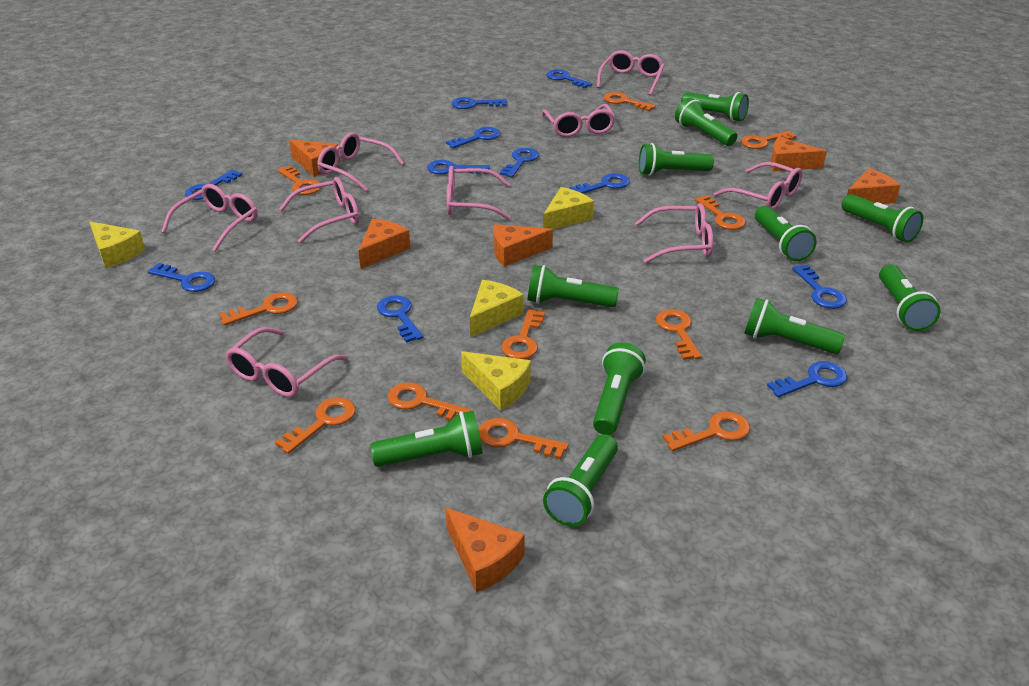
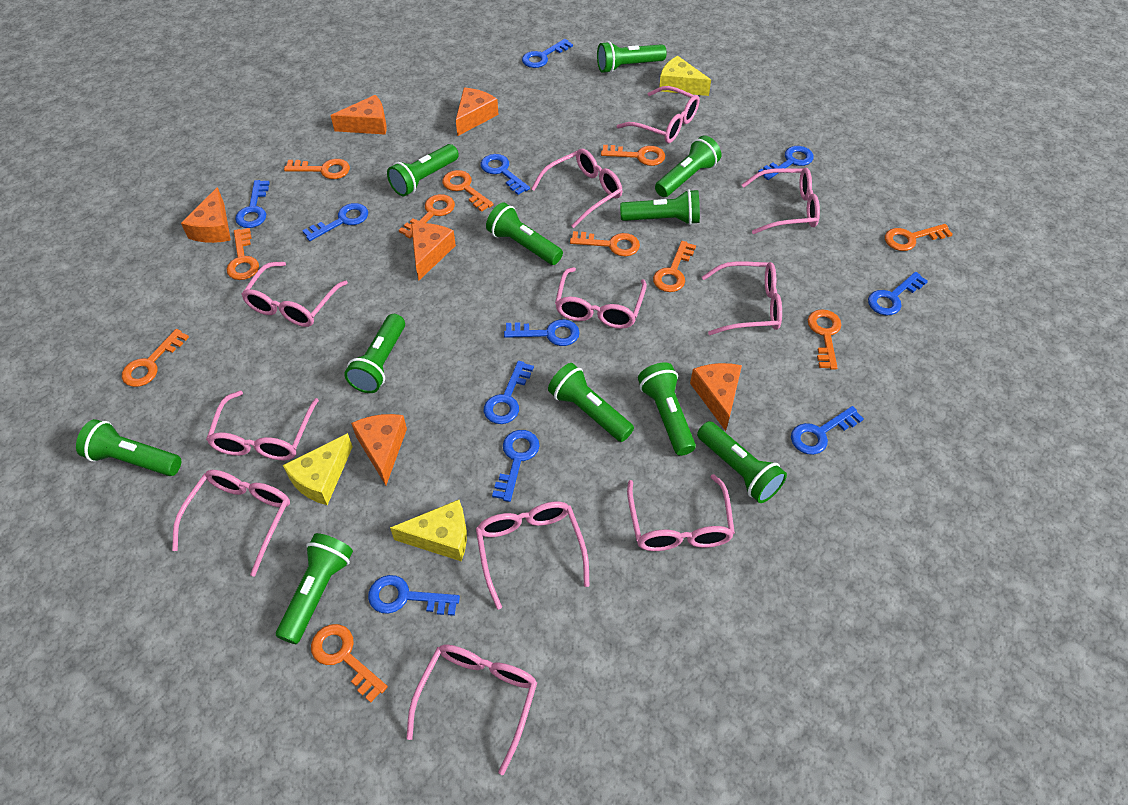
pink glasses: 9 -> 11
yellow cheese: 4 -> 3

